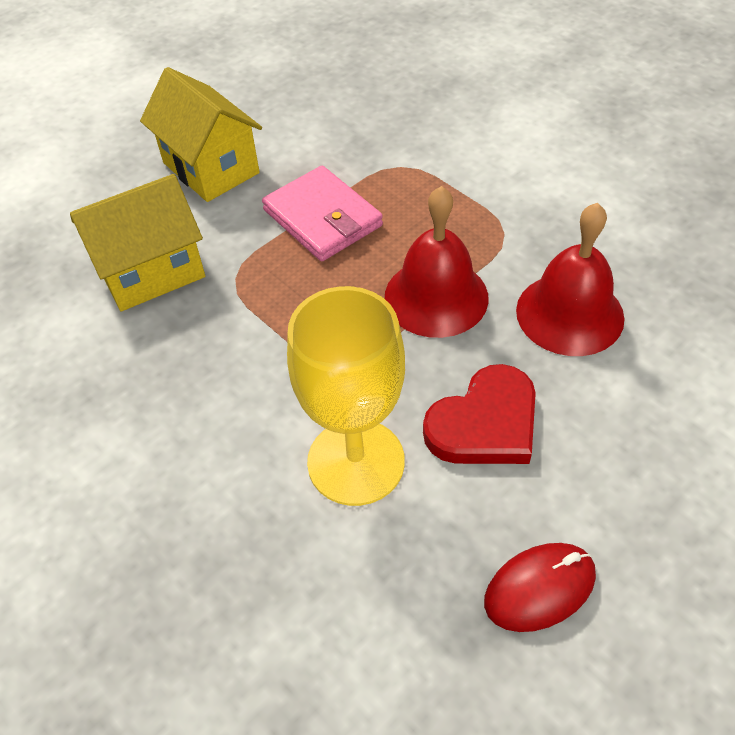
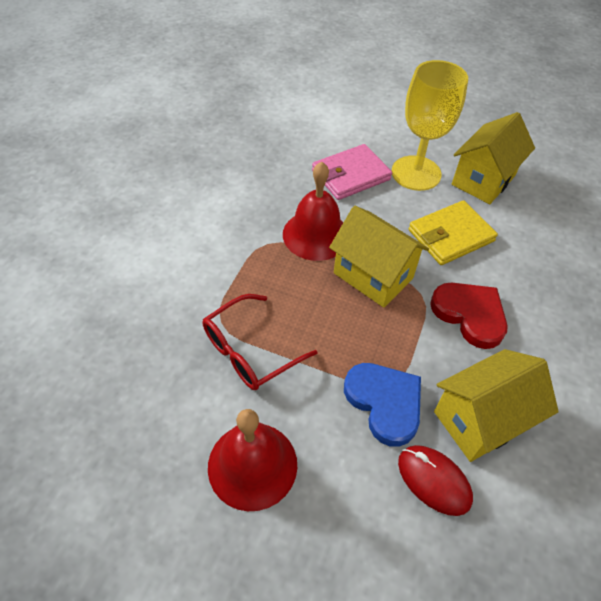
blue heart: 0 -> 1
red glasses: 0 -> 1
yellow house: 2 -> 3
yellow wallet: 0 -> 1

